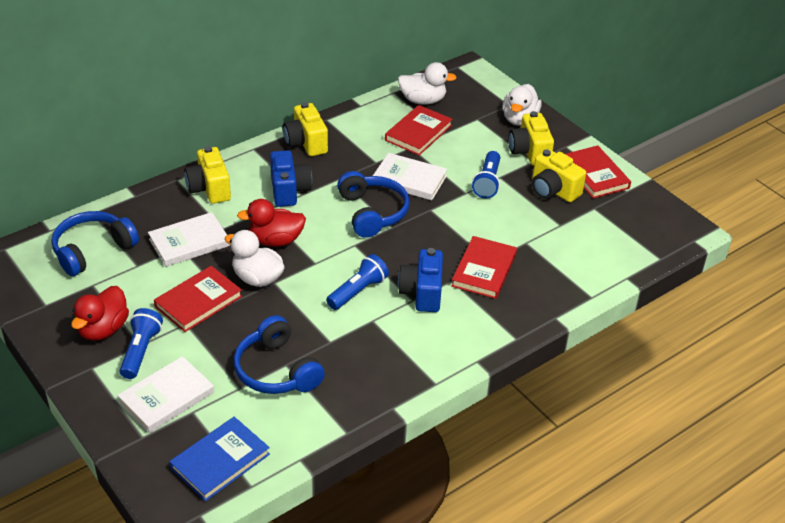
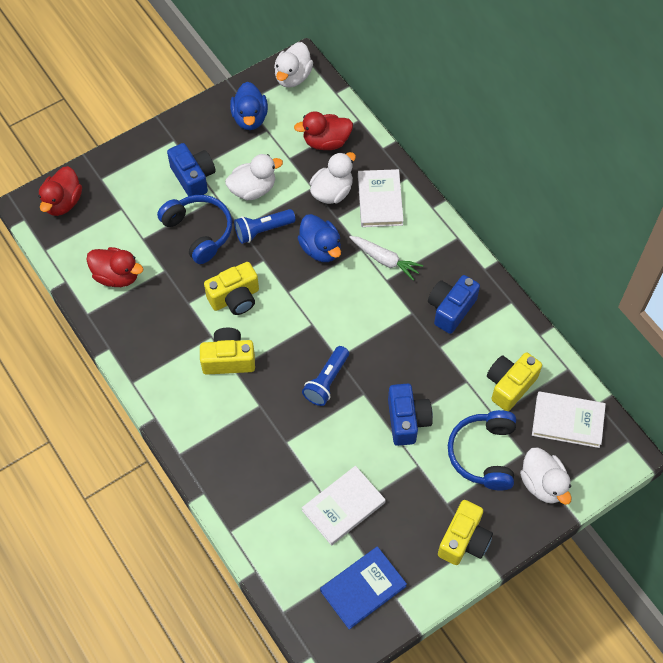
blue camera: 2 -> 3
blue duck: 0 -> 2
blue flashlight: 3 -> 2
blue headphones: 3 -> 2
red book: 4 -> 0
red duck: 2 -> 3
white carrot: 0 -> 1
white duck: 3 -> 4

